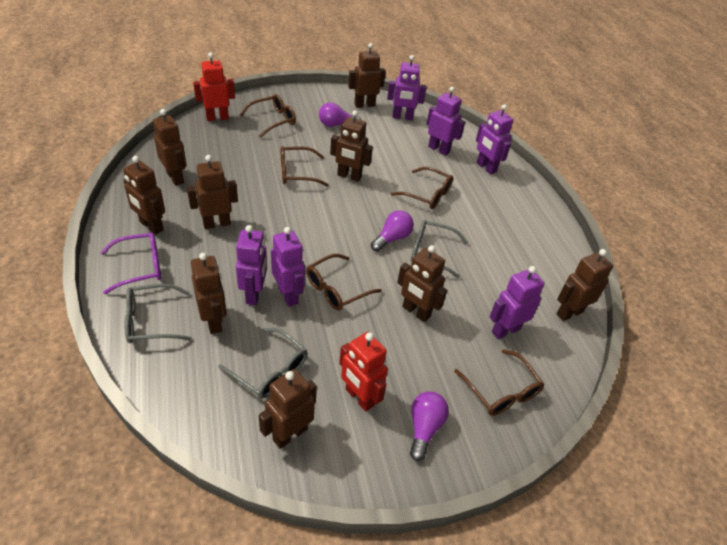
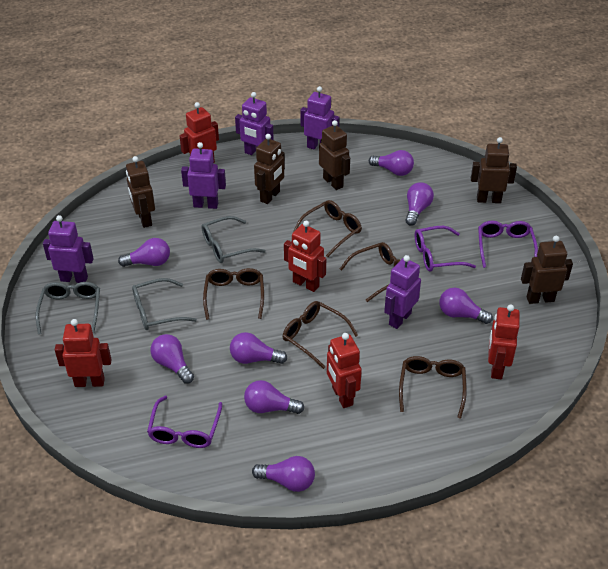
brown robot: 9 -> 5
purple glasses: 1 -> 3
purple light bulb: 3 -> 8
purple robot: 6 -> 5
red robot: 2 -> 5

